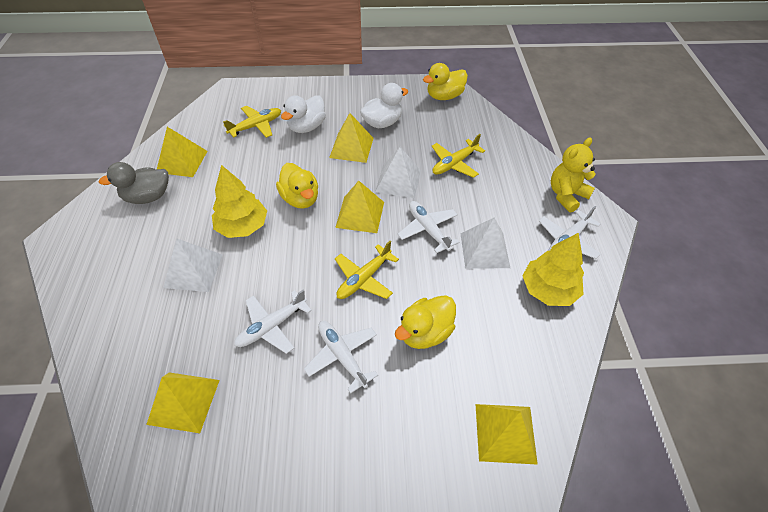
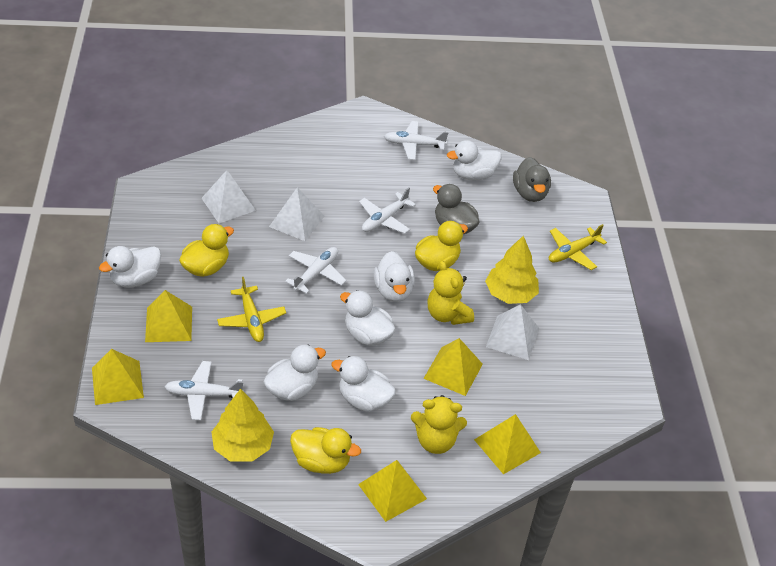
grey duck: 1 -> 2
white duck: 2 -> 6
yellow plane: 3 -> 2
yellow teddy bear: 1 -> 2

